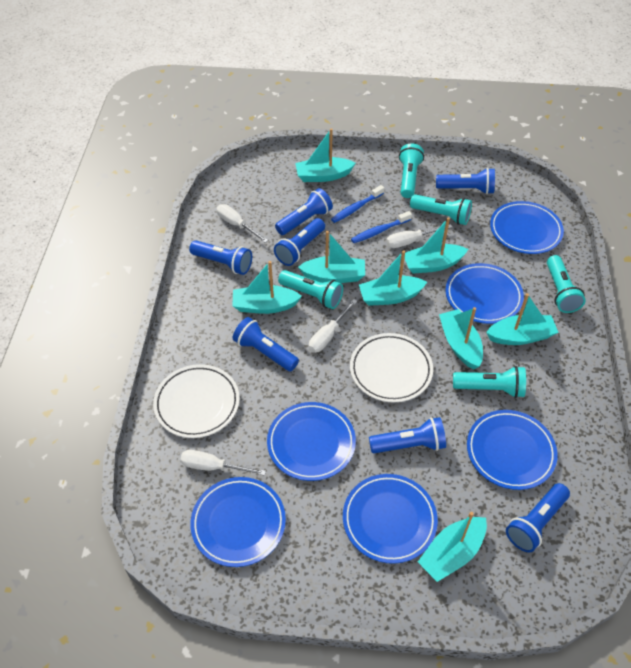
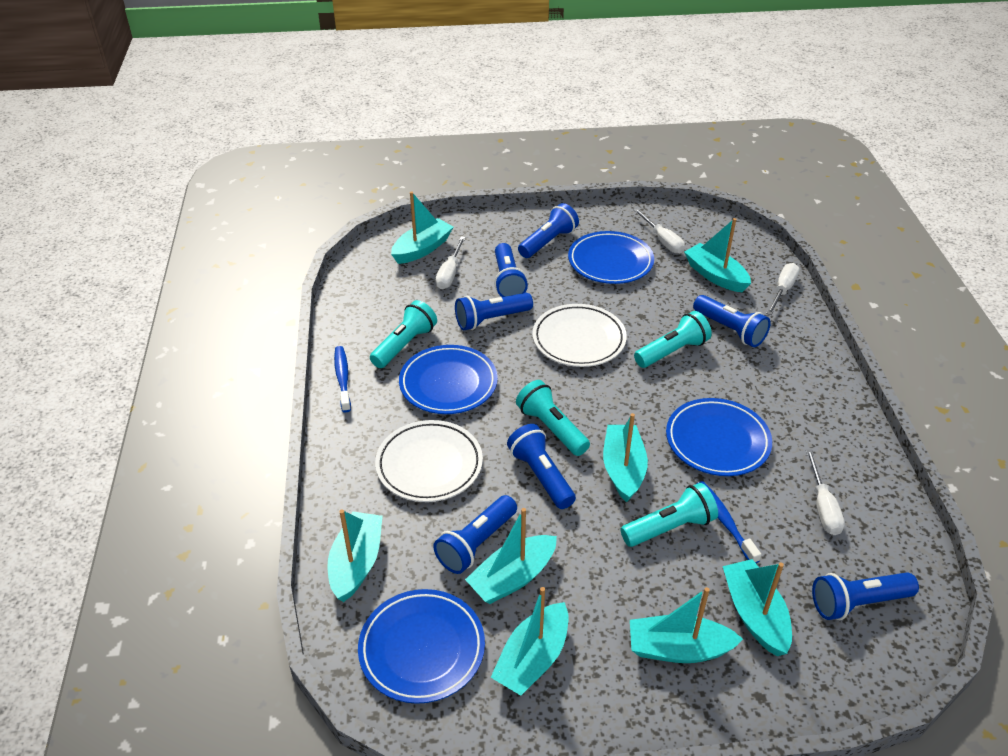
blue plate: 6 -> 4
turquoise flashlight: 5 -> 4

